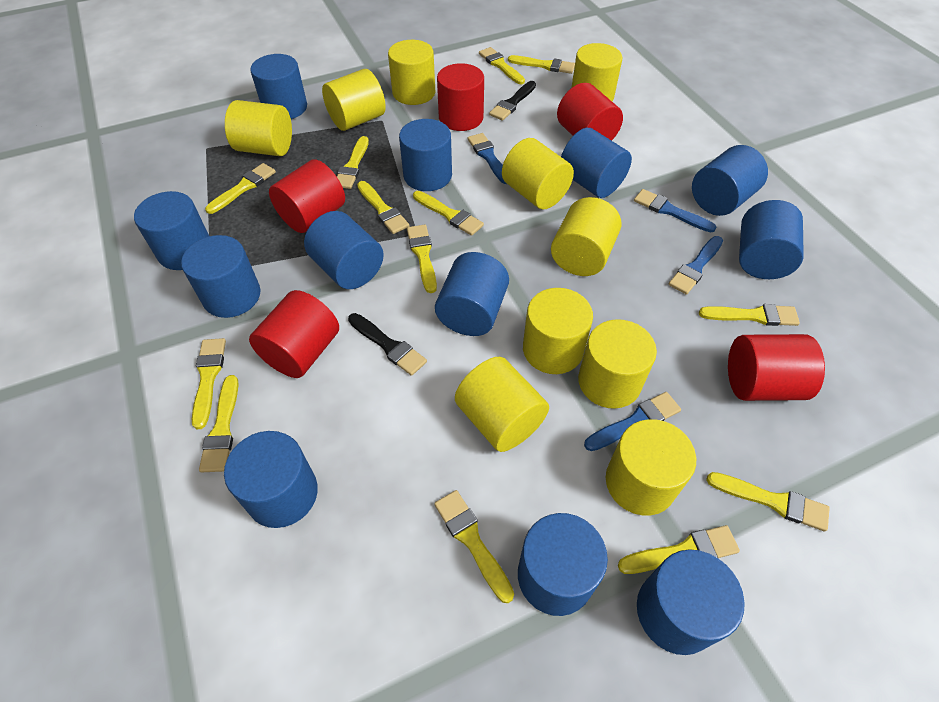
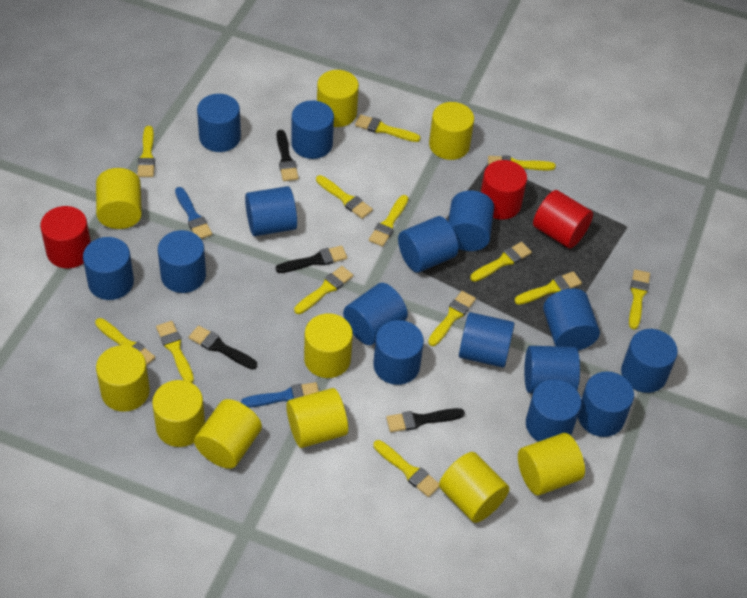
black brush: 2 -> 4
blue brush: 4 -> 2
blue cylinder: 12 -> 15
red cylinder: 5 -> 3

